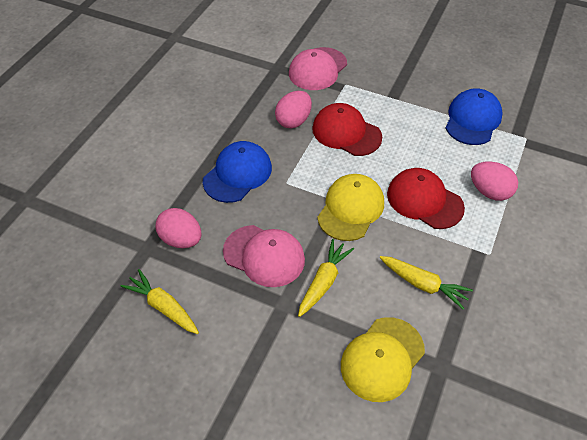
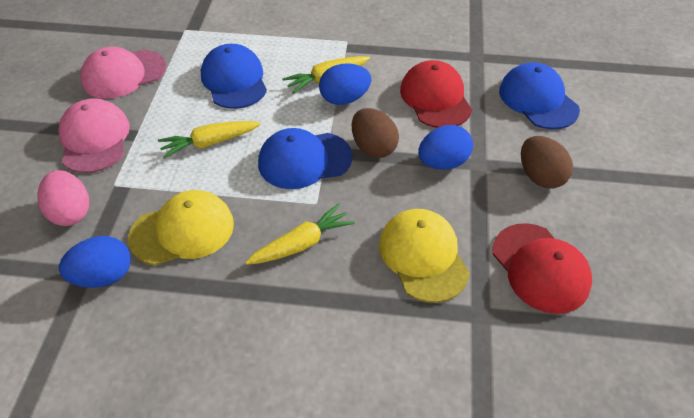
blue cap: 2 -> 3
blue egg: 0 -> 3
brown egg: 0 -> 2
pink egg: 3 -> 1

